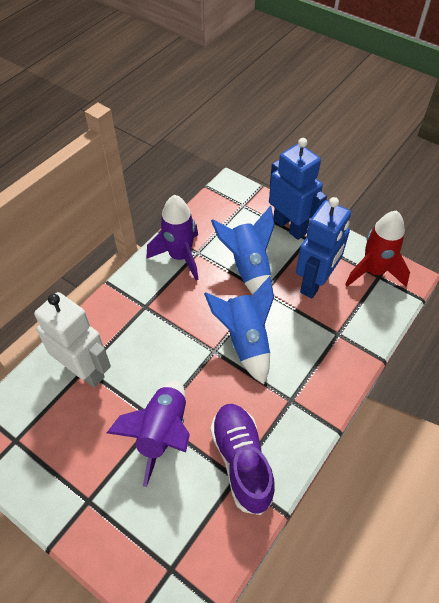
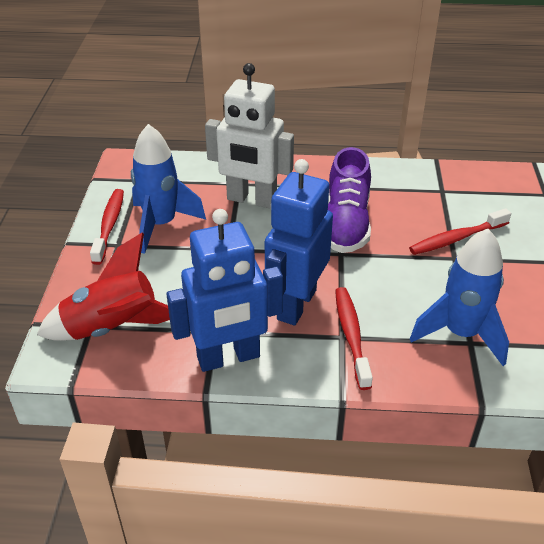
purple rocket: 2 -> 0
red toothbrush: 0 -> 3

